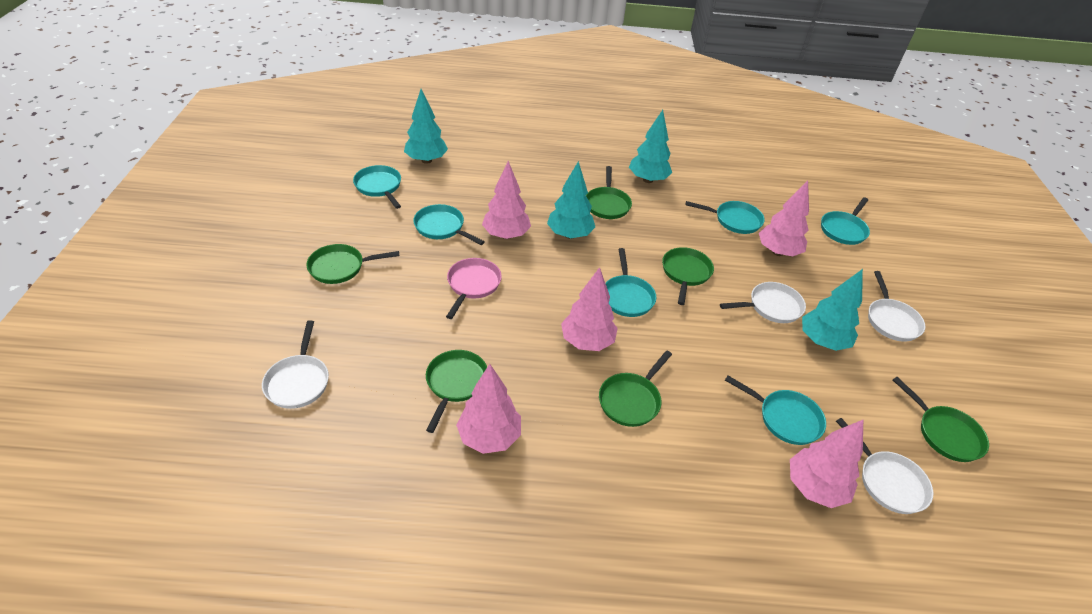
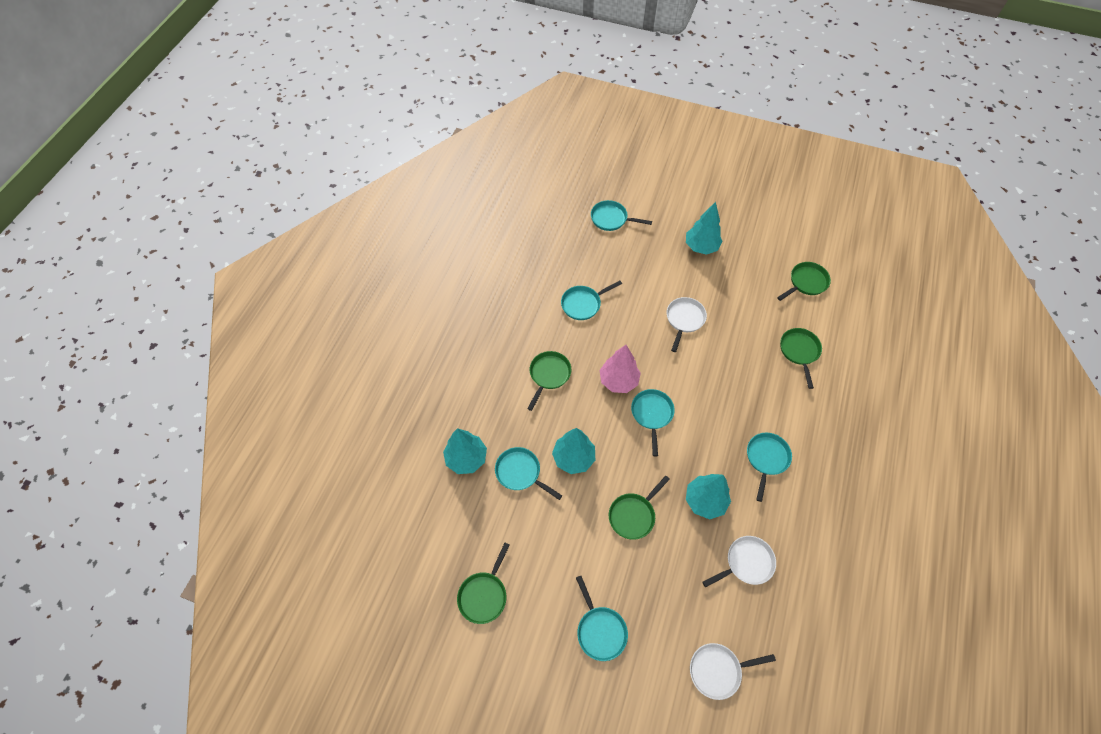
green pan: 6 -> 5
pink pan: 1 -> 0
pink tree: 5 -> 1
white pan: 4 -> 3

